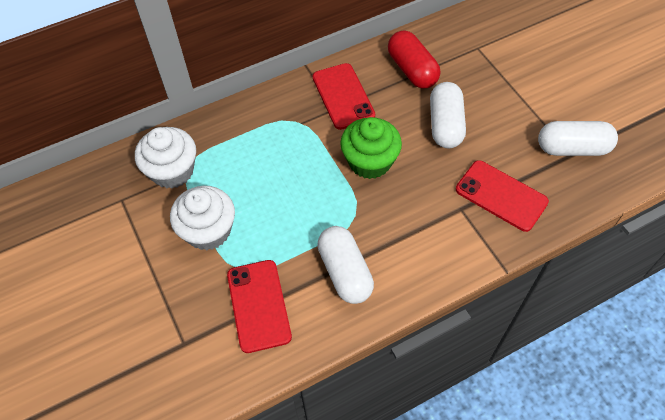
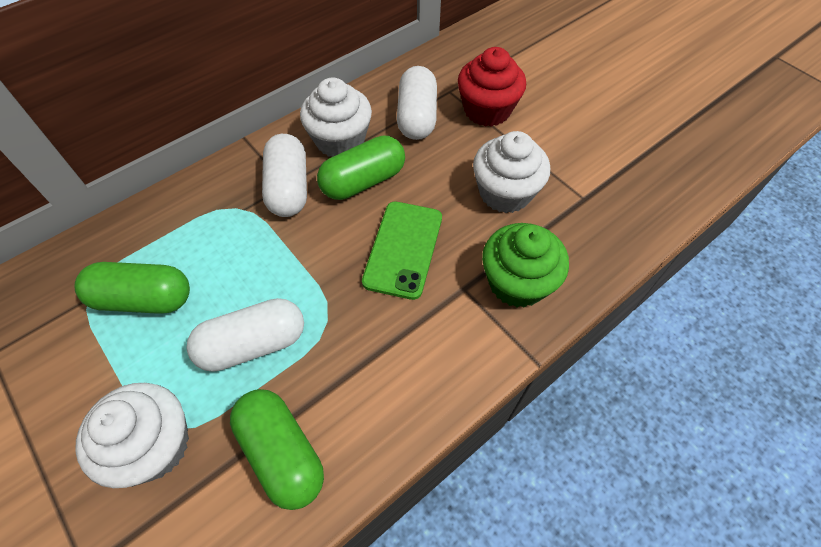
green capsule: 0 -> 3
green phone: 0 -> 1
red capsule: 1 -> 0
red cupcake: 0 -> 1
red phone: 3 -> 0
white cupcake: 2 -> 3

